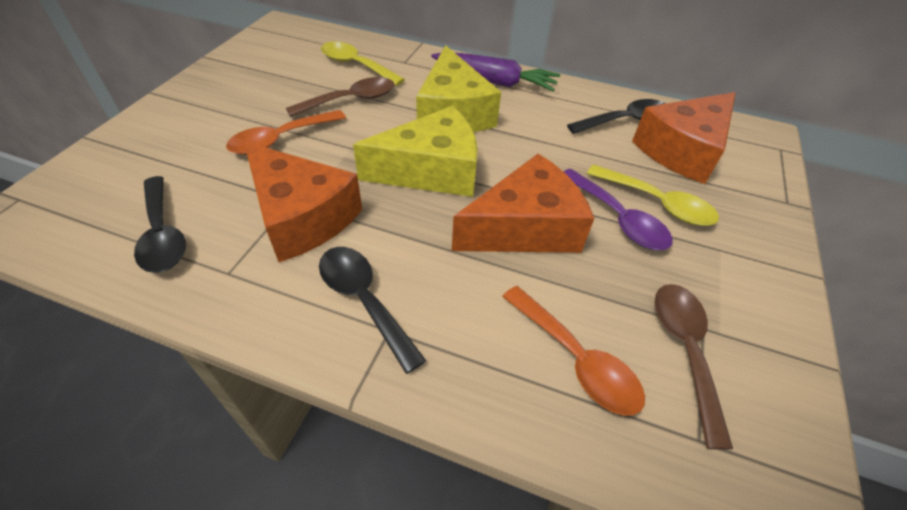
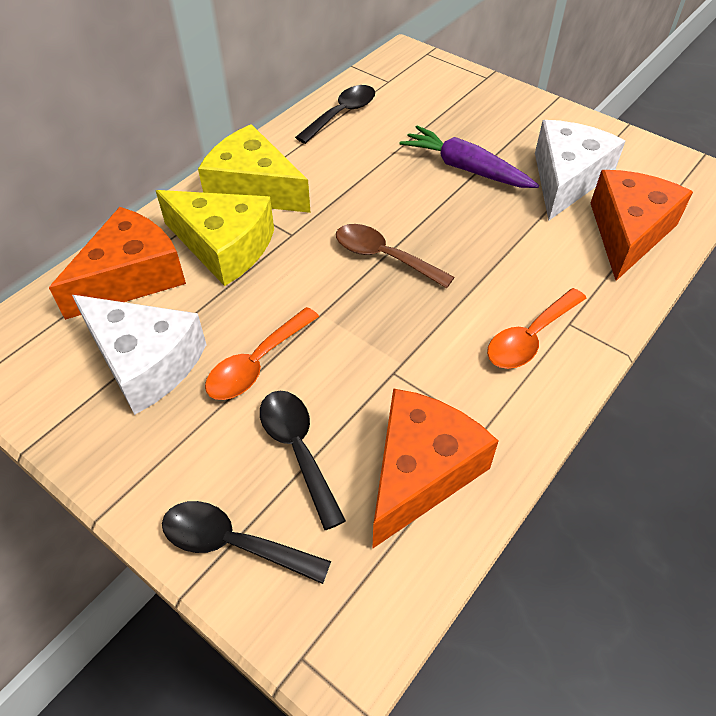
brown spoon: 2 -> 1
purple spoon: 1 -> 0
white cheese: 0 -> 2
yellow spoon: 2 -> 0

